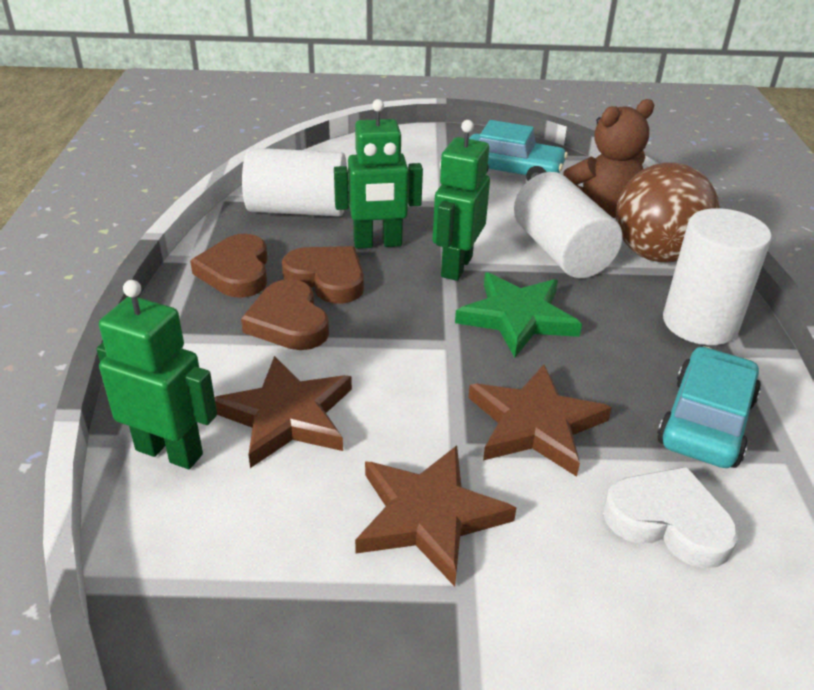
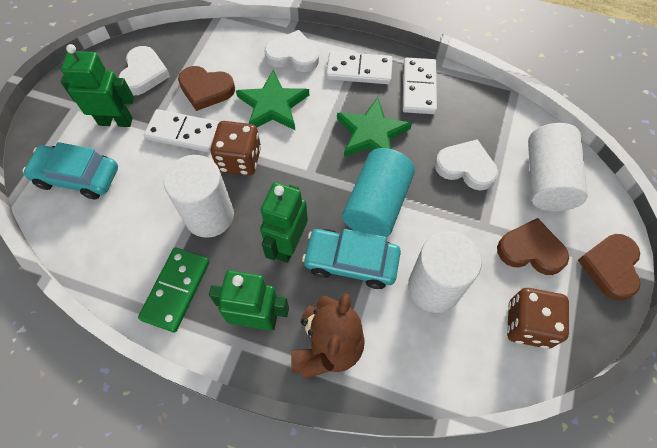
brown ball: 1 -> 0
brown dice: 0 -> 2
brown star: 3 -> 0
green domino: 0 -> 1
green star: 1 -> 2
turquoise cylinder: 0 -> 1
white domino: 0 -> 3
white heart: 1 -> 3

